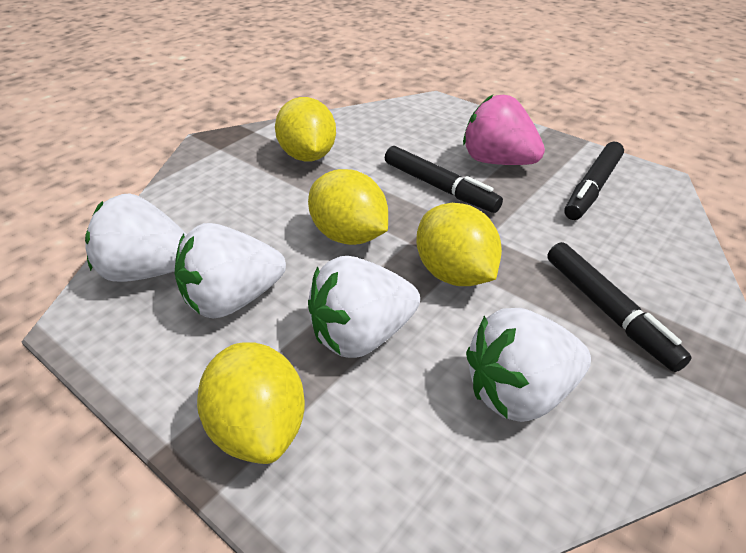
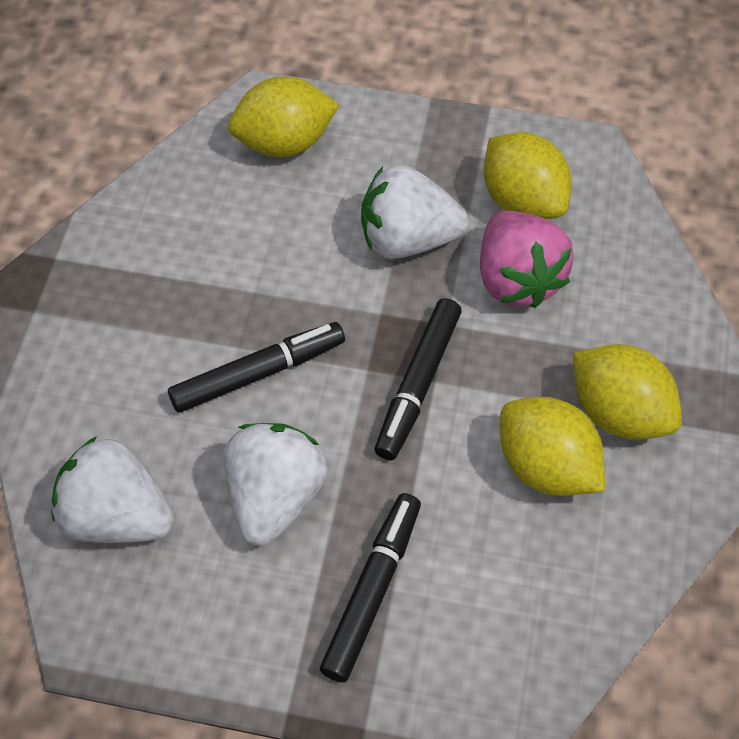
white strawberry: 4 -> 3

